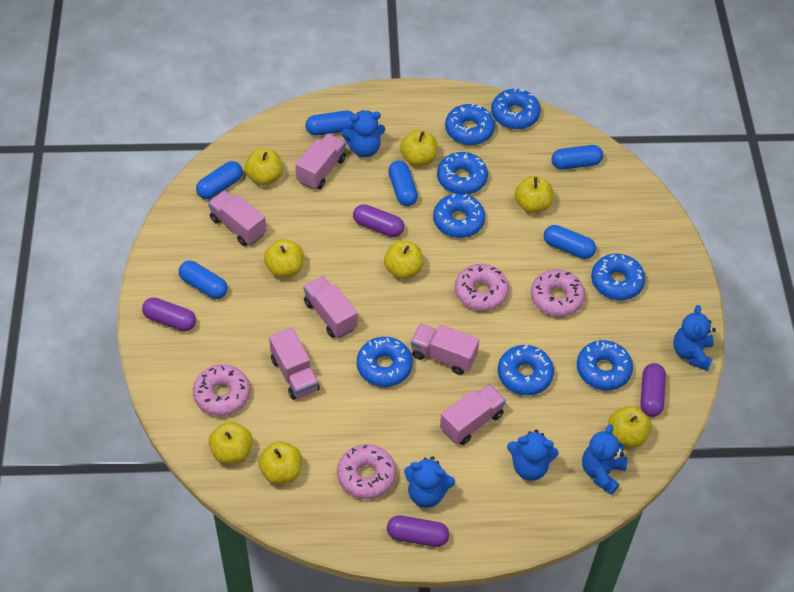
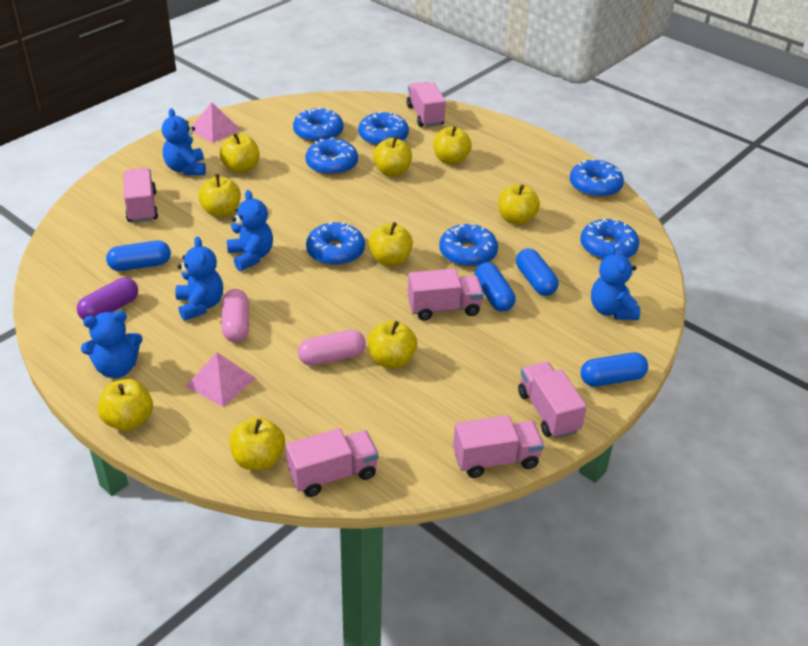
blue capsule: 6 -> 4
blue donut: 8 -> 7
pink capsule: 0 -> 2
pink donut: 4 -> 0
pink pyramid: 0 -> 2
purple capsule: 4 -> 1
yellow apple: 8 -> 9

